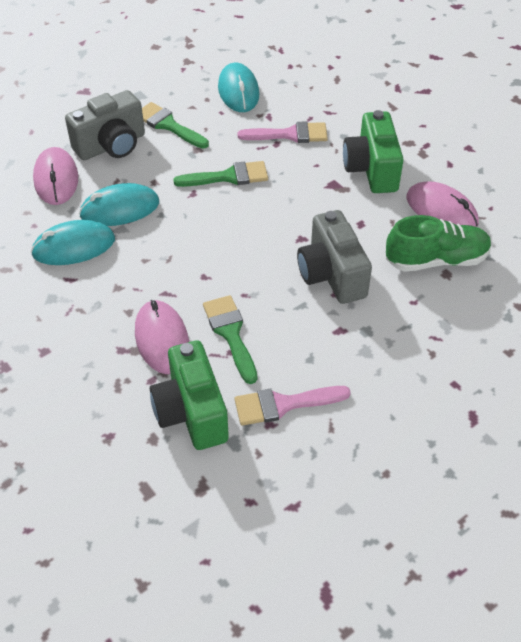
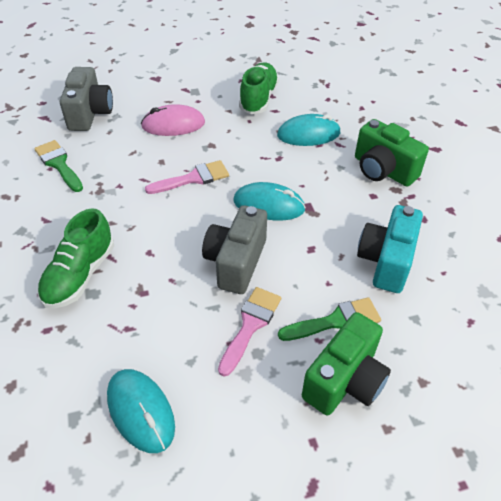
green brush: 3 -> 2
green shoe: 1 -> 2
pink mouse: 3 -> 1
turquoise camera: 0 -> 1

